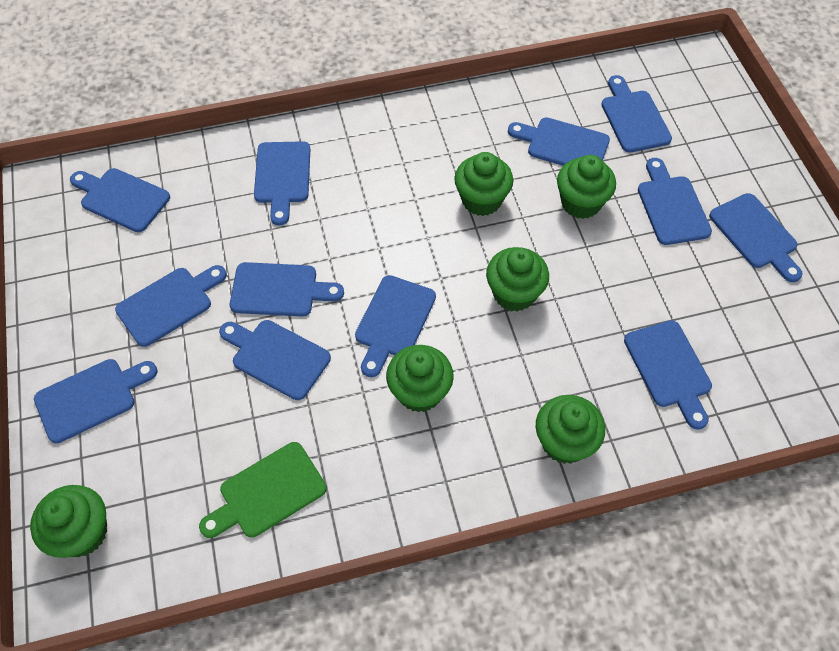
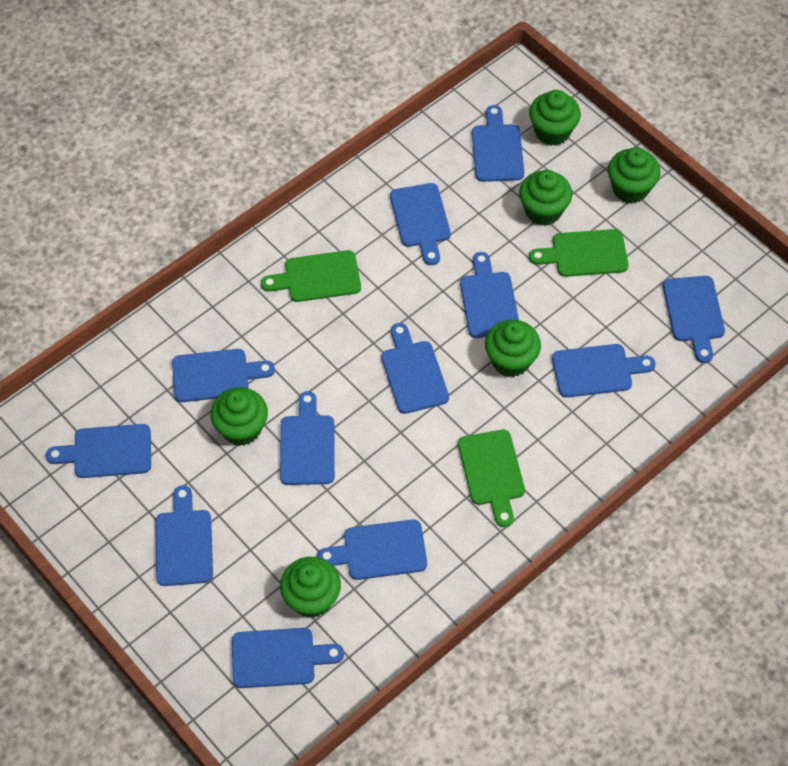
green cutting board: 1 -> 3

